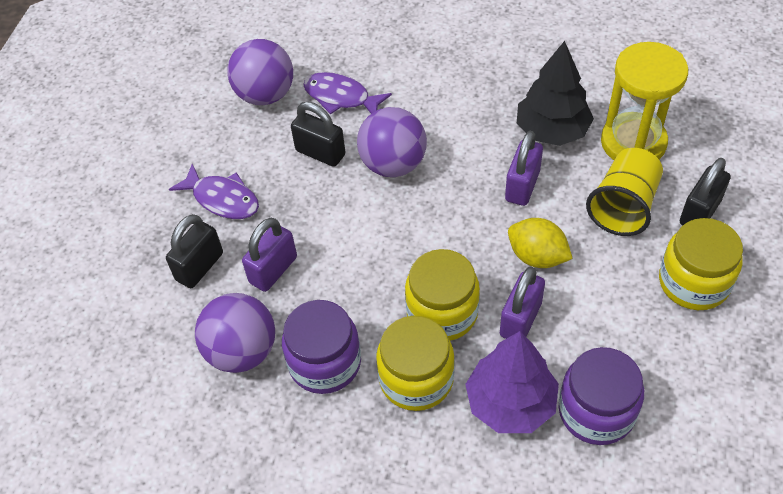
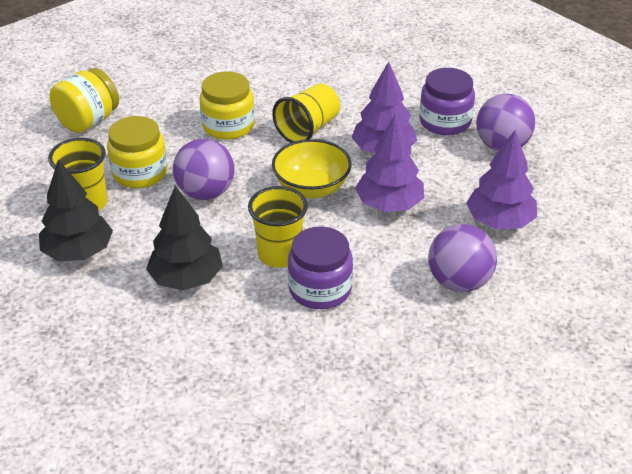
black padlock: 3 -> 0
black tree: 1 -> 2
purple fish: 2 -> 0
purple padlock: 3 -> 0
purple tree: 1 -> 3
yellow bowl: 0 -> 1
yellow cup: 1 -> 3
yellow hourglass: 1 -> 0
yellow lemon: 1 -> 0

